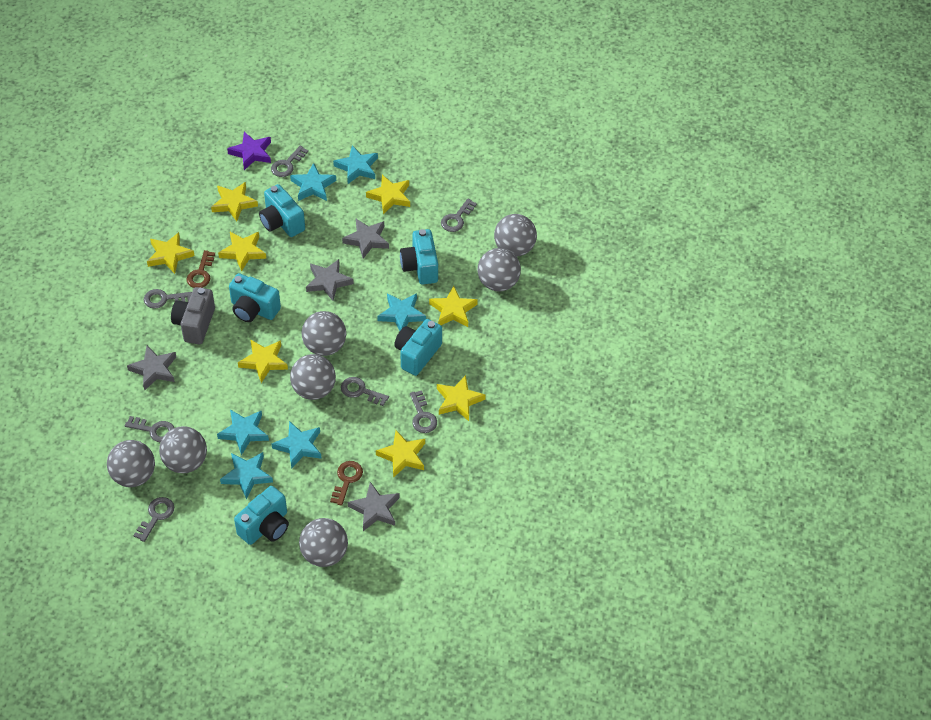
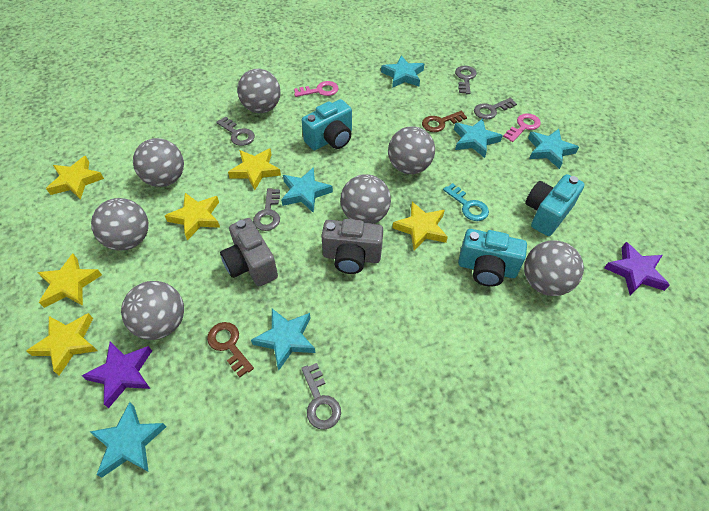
grey camera: 1 -> 2
grey key: 7 -> 5
grey star: 4 -> 0
pink key: 0 -> 2
purple star: 1 -> 2
turquoise camera: 5 -> 3
turquoise key: 0 -> 1
yellow star: 8 -> 6

